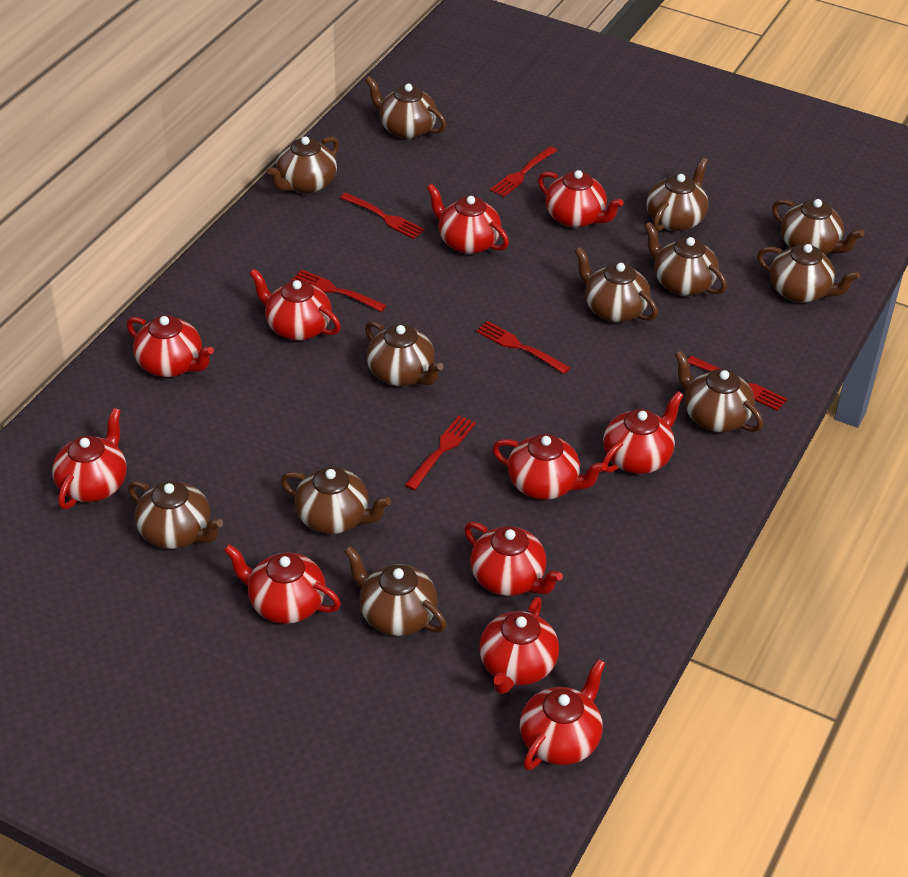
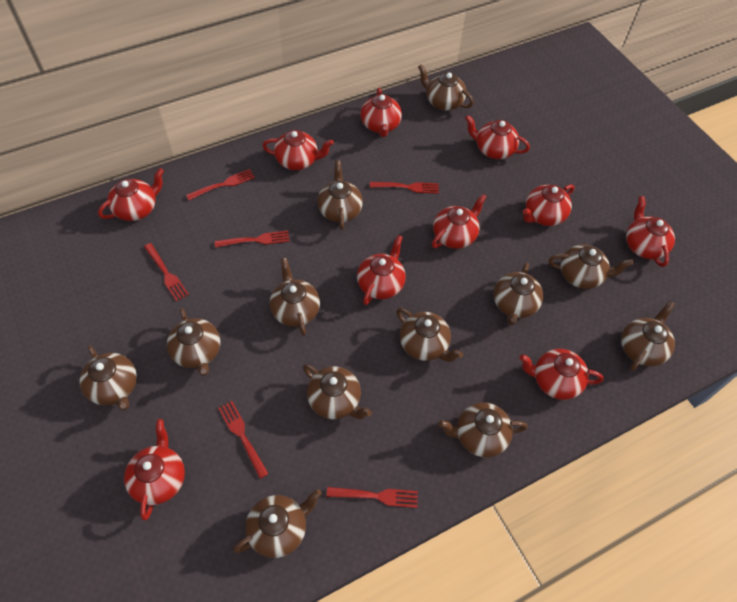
red teapot: 11 -> 10

